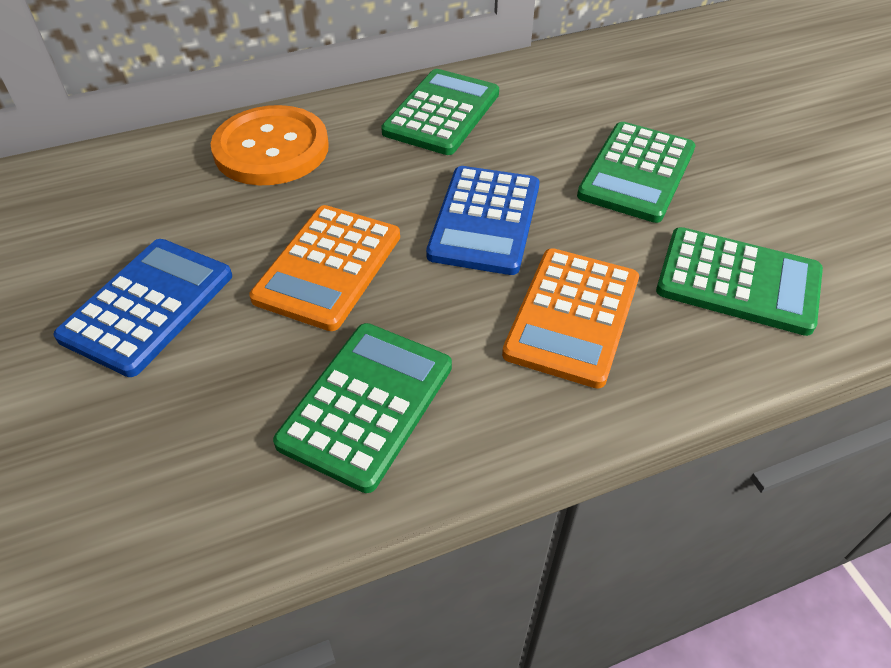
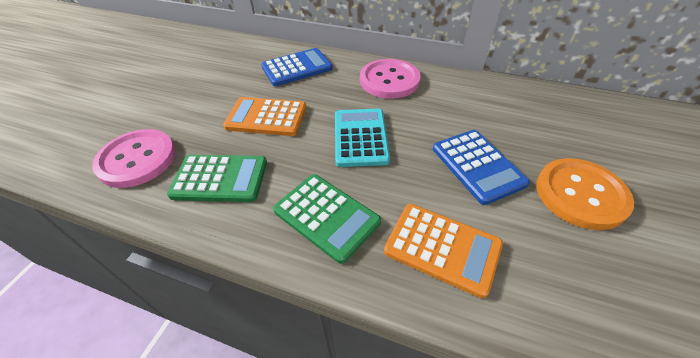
green calculator: 4 -> 2
pink button: 0 -> 2
turquoise calculator: 0 -> 1

